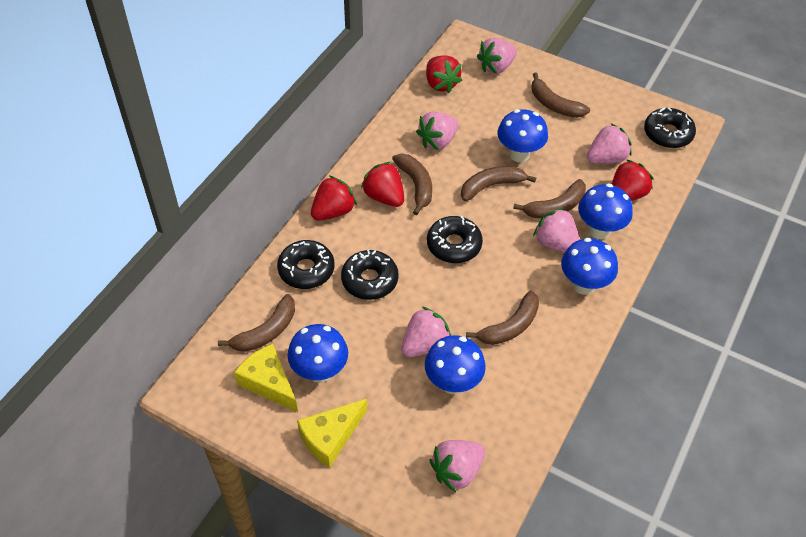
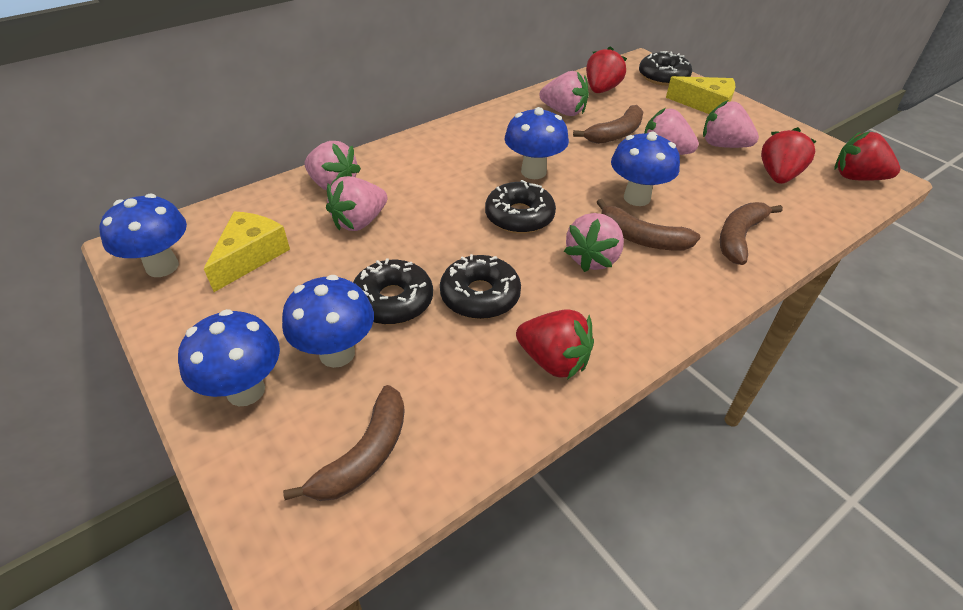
brown banana: 6 -> 4

